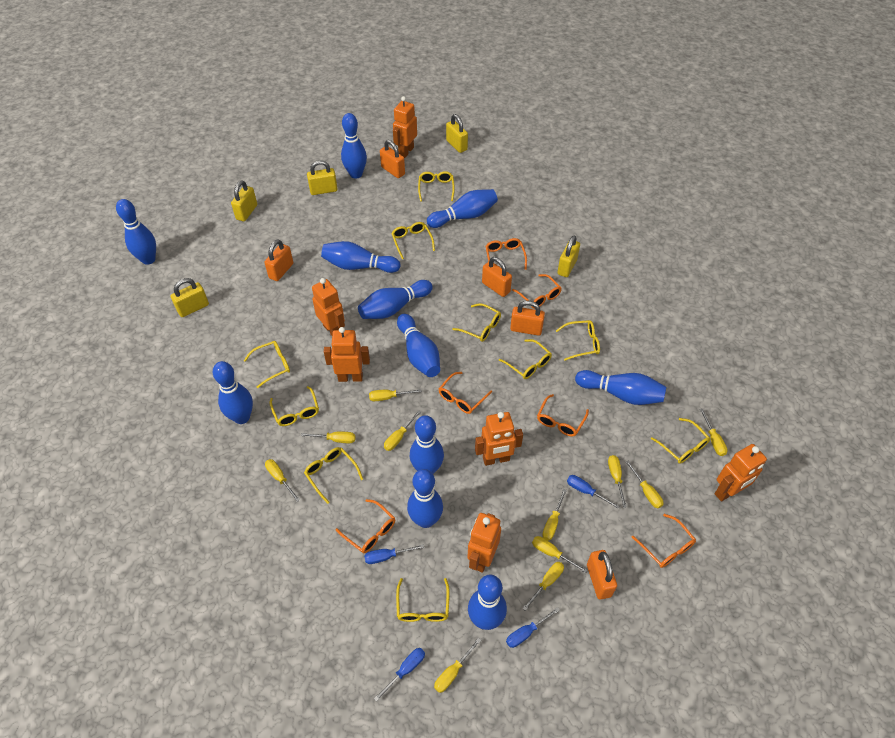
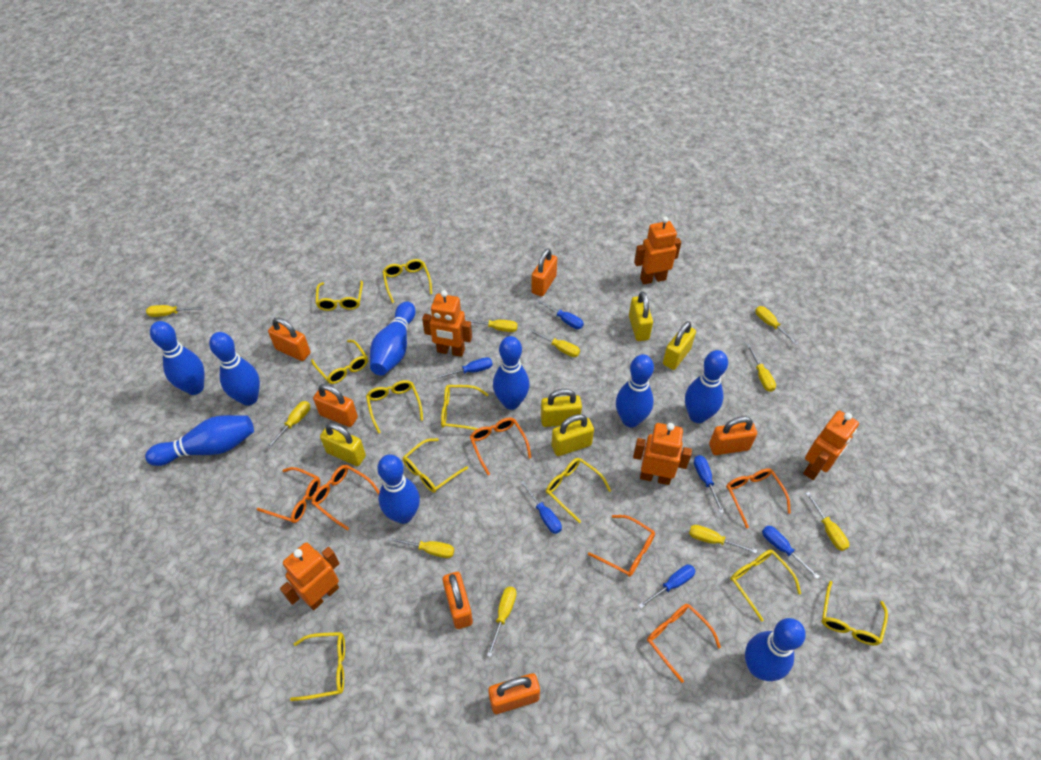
blue bowling pin: 11 -> 9
blue screwdriver: 4 -> 6
orange padlock: 5 -> 6
orange robot: 6 -> 5
yellow screwdriver: 11 -> 10

